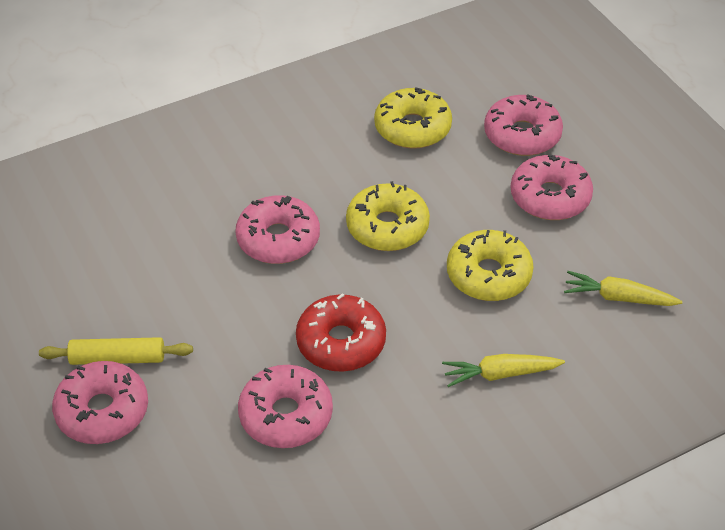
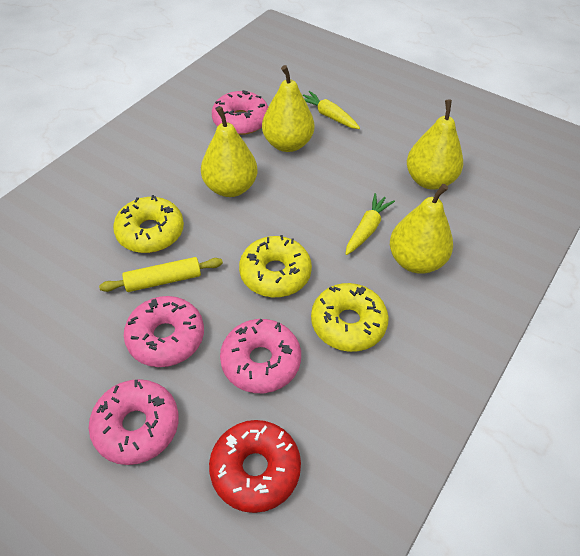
pink donut: 5 -> 4
yellow pear: 0 -> 4

